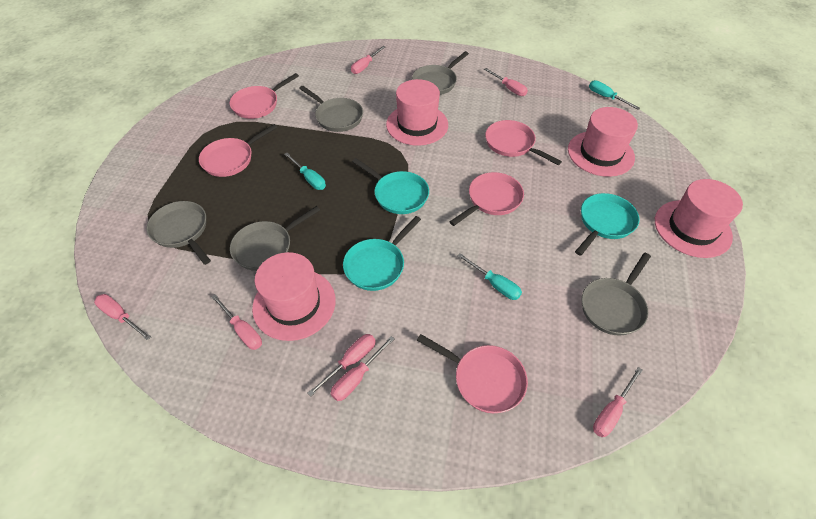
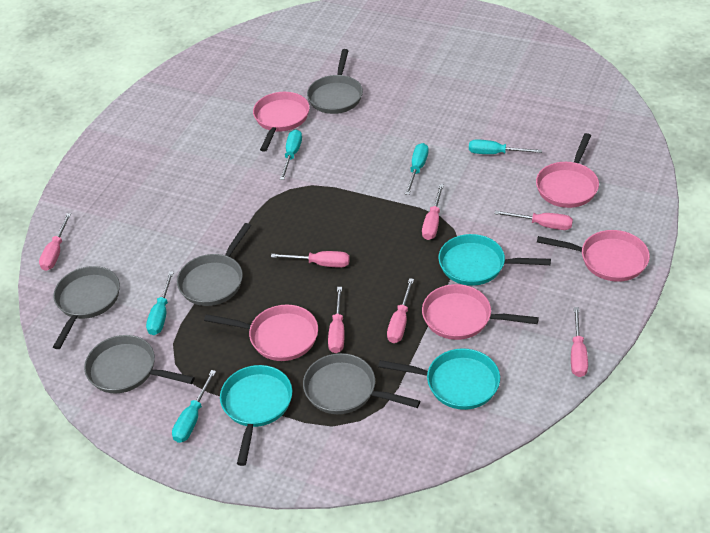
pink hat: 4 -> 0
turquoise screwdriver: 3 -> 5

